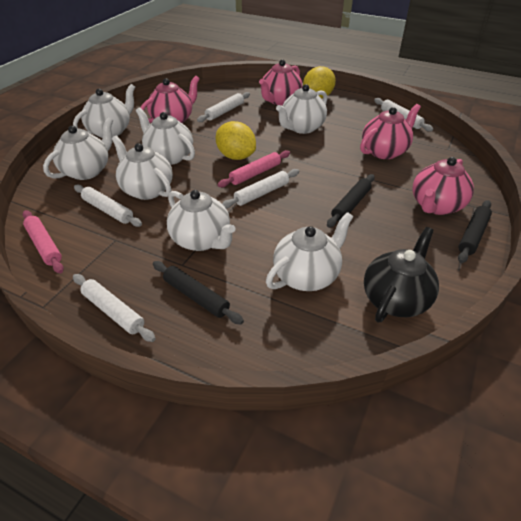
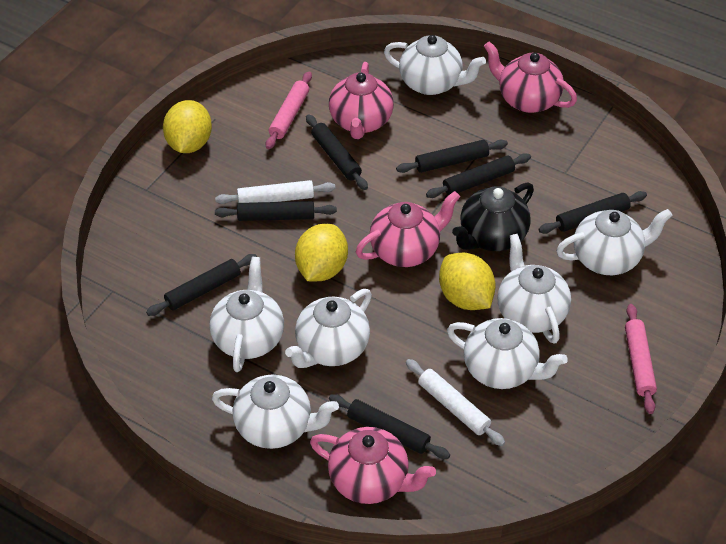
black rolling pin: 3 -> 7
white rolling pin: 5 -> 2
yellow lemon: 2 -> 3

